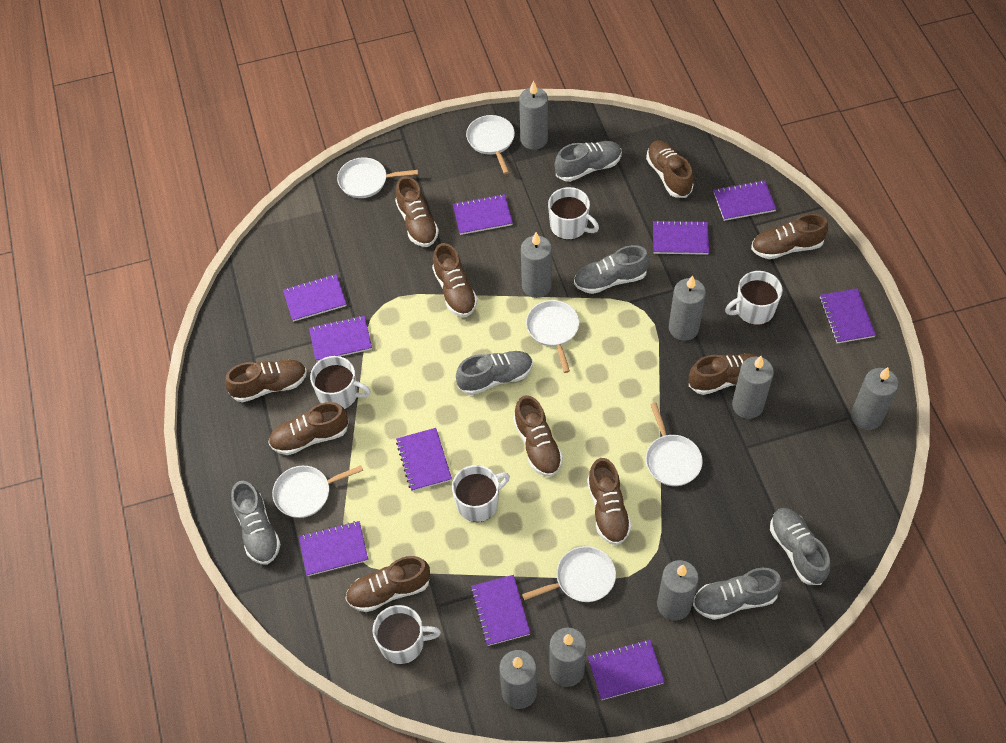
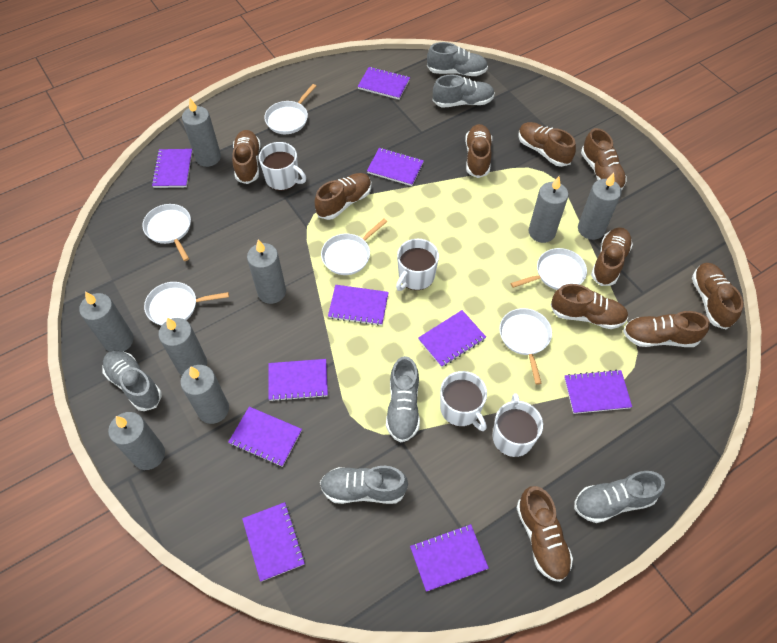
white mug: 5 -> 4

